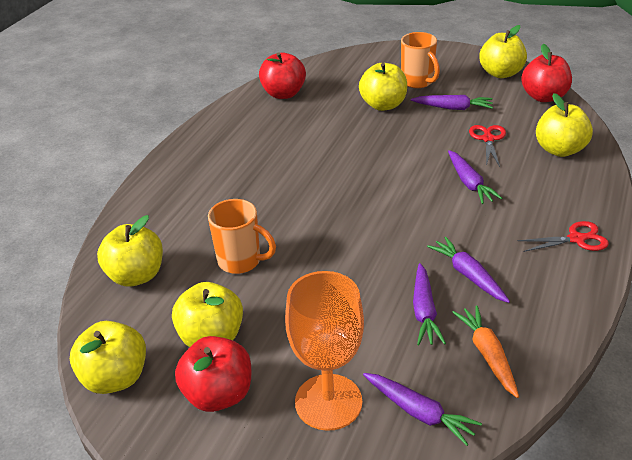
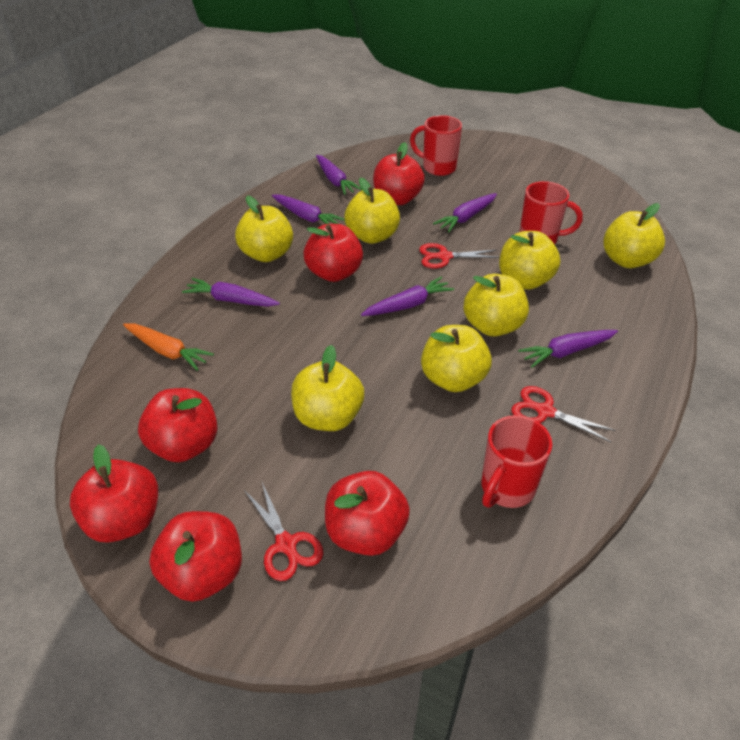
orange goblet: 1 -> 0
orange mug: 2 -> 0
purple carrot: 5 -> 6
red apple: 3 -> 6
red mug: 0 -> 3
red scissors: 2 -> 3
yellow apple: 6 -> 7

